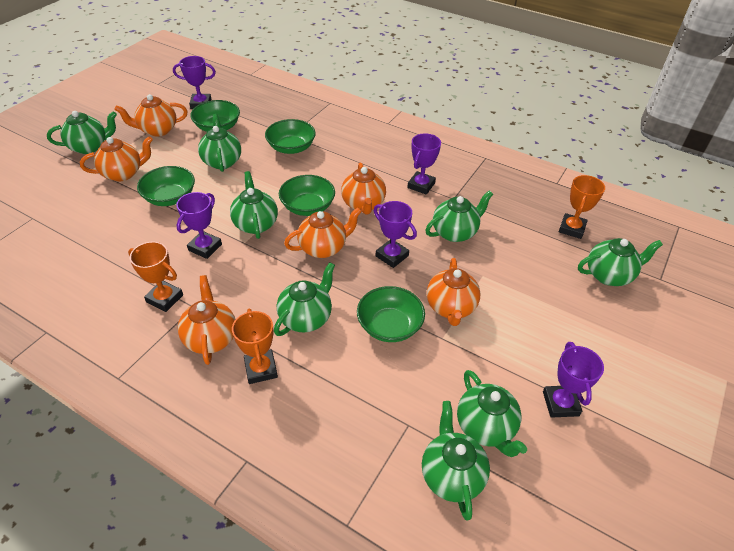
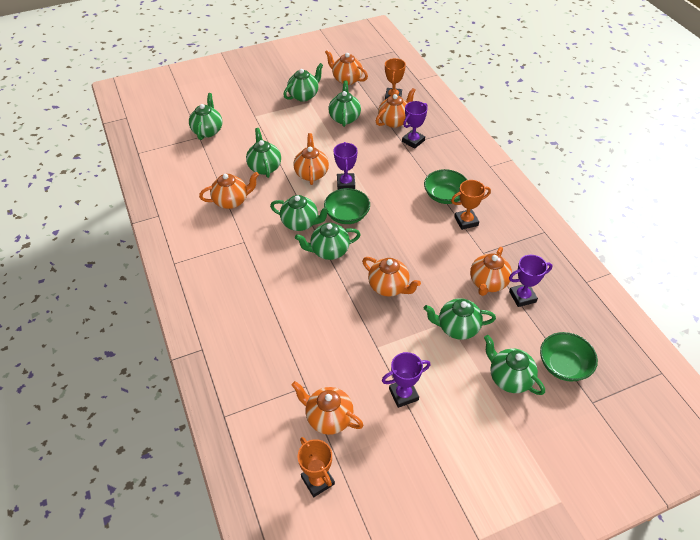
green bowl: 5 -> 3
orange teapot: 6 -> 7
purple trophy: 5 -> 4

